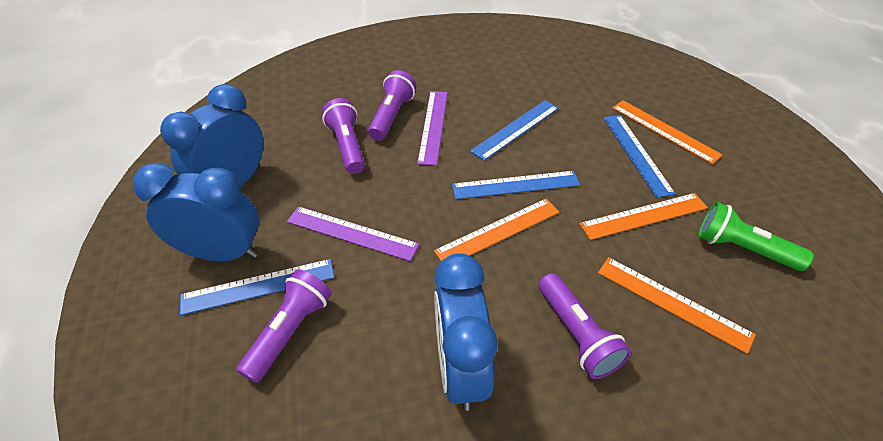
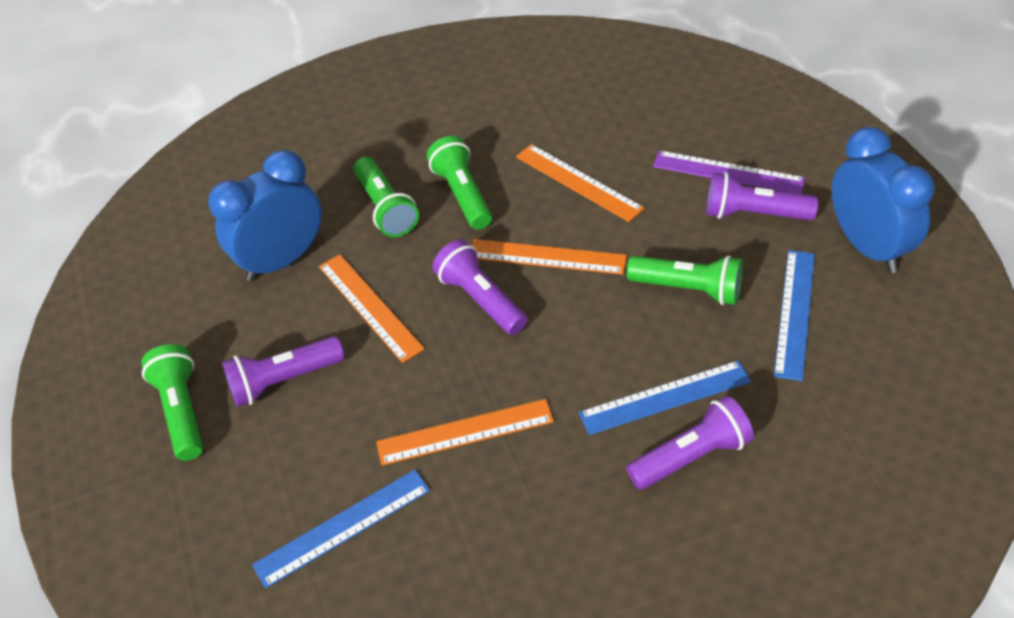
blue clock: 3 -> 2
blue ruler: 4 -> 3
green flashlight: 1 -> 4
purple ruler: 2 -> 1

